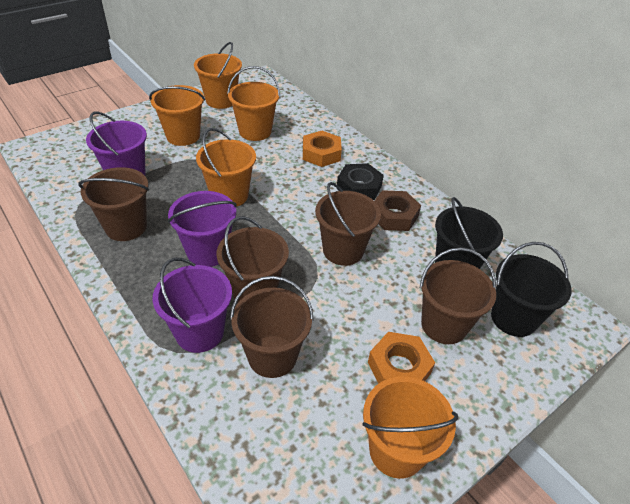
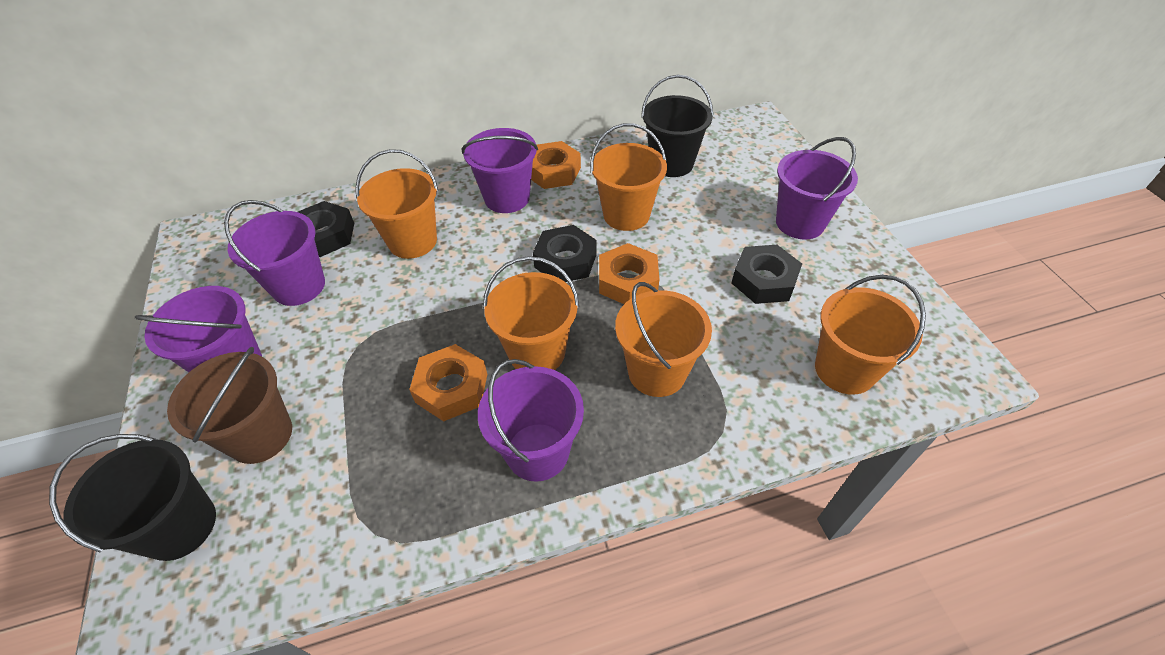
black nut: 1 -> 3
brown bucket: 5 -> 1
brown nut: 1 -> 0
orange nut: 2 -> 3
purple bucket: 3 -> 5

